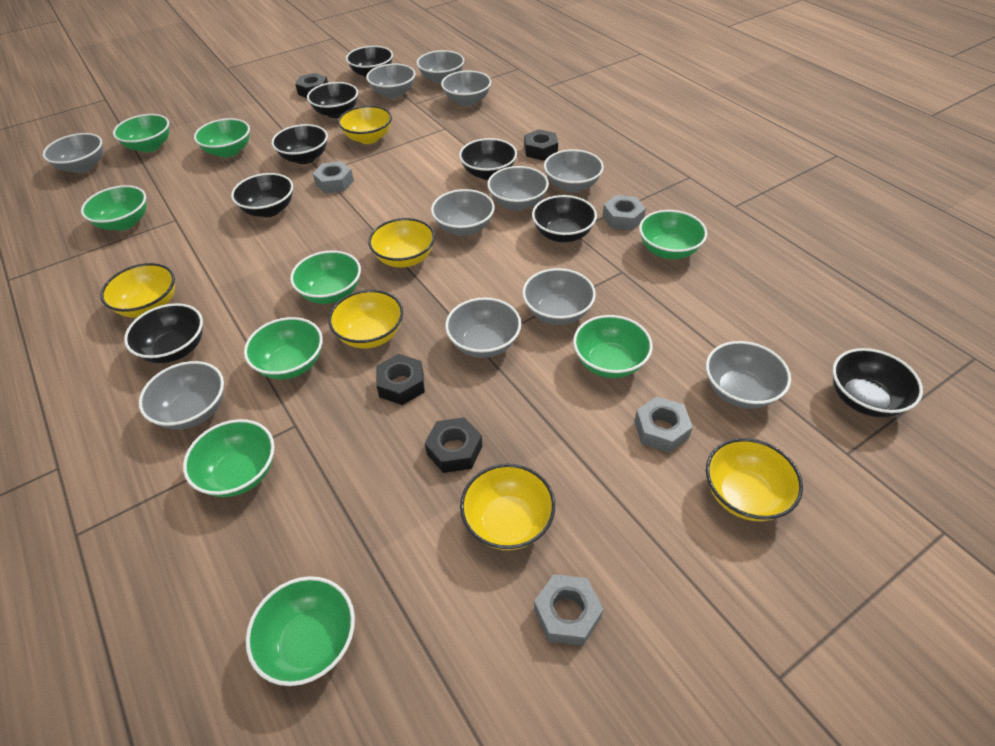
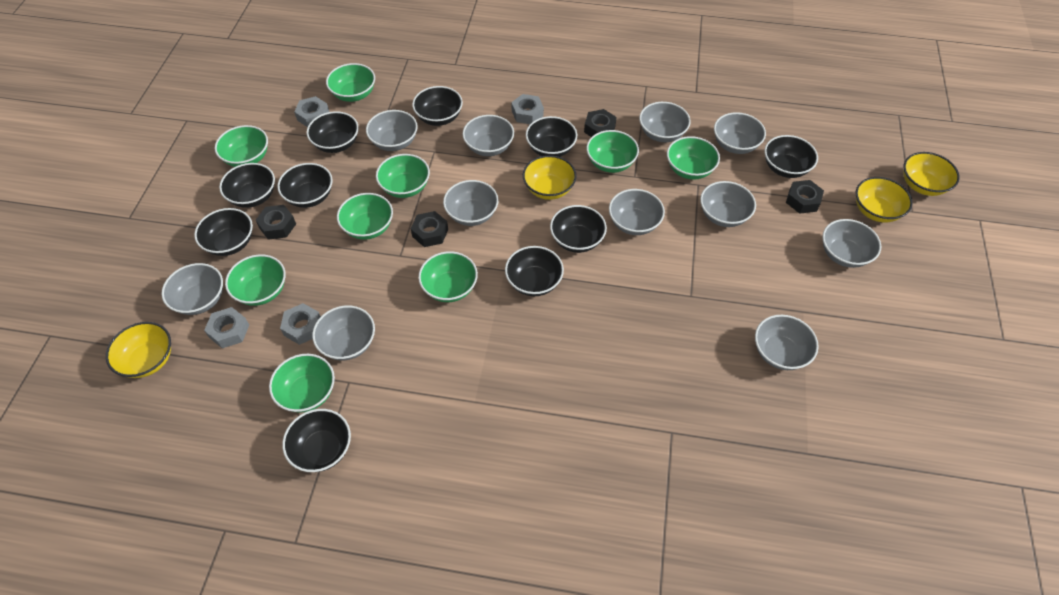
black bowl: 8 -> 10
yellow bowl: 6 -> 4

